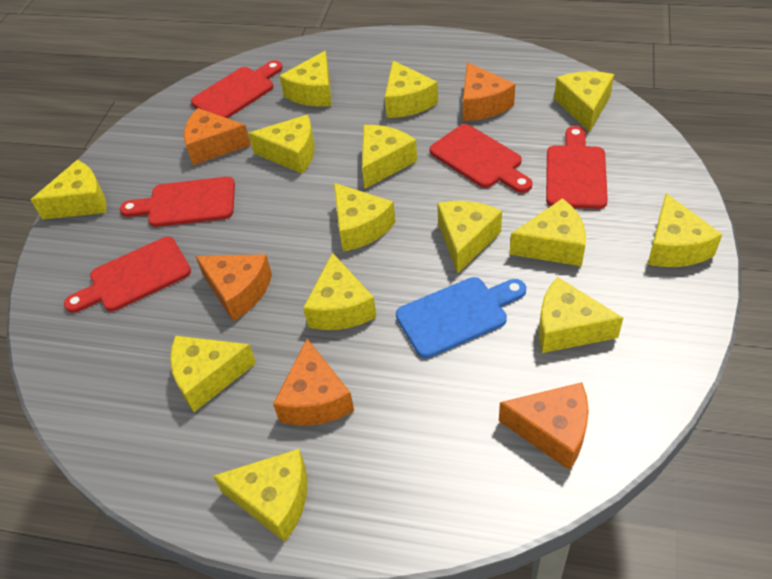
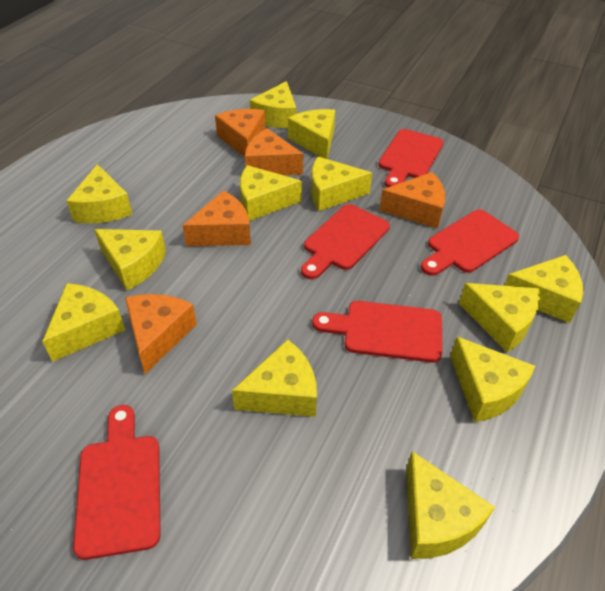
blue cutting board: 1 -> 0
yellow cheese: 14 -> 12

